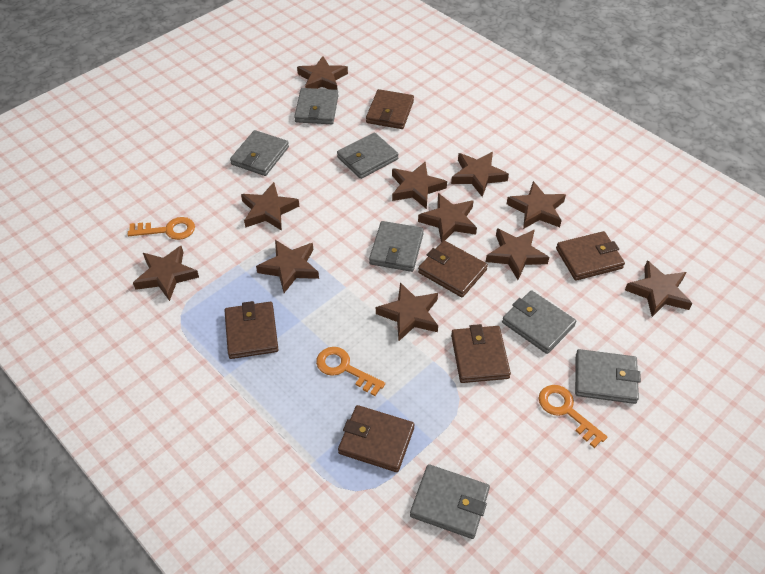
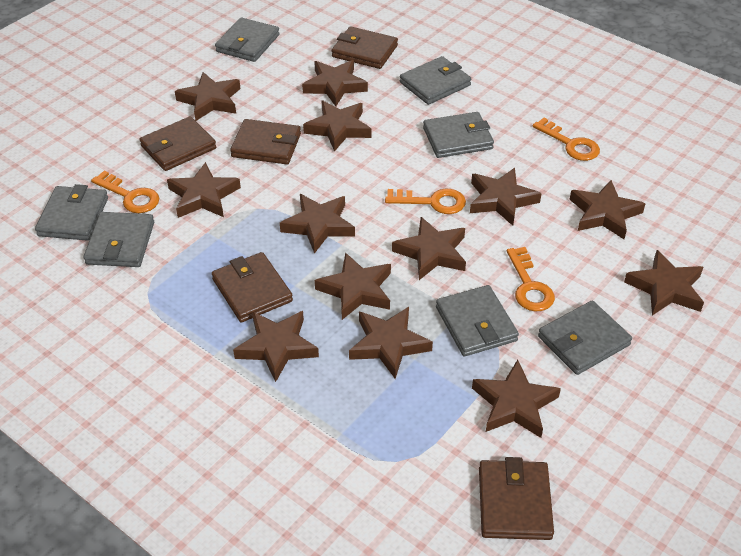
brown star: 11 -> 13
brown wallet: 6 -> 5
orange key: 3 -> 4

